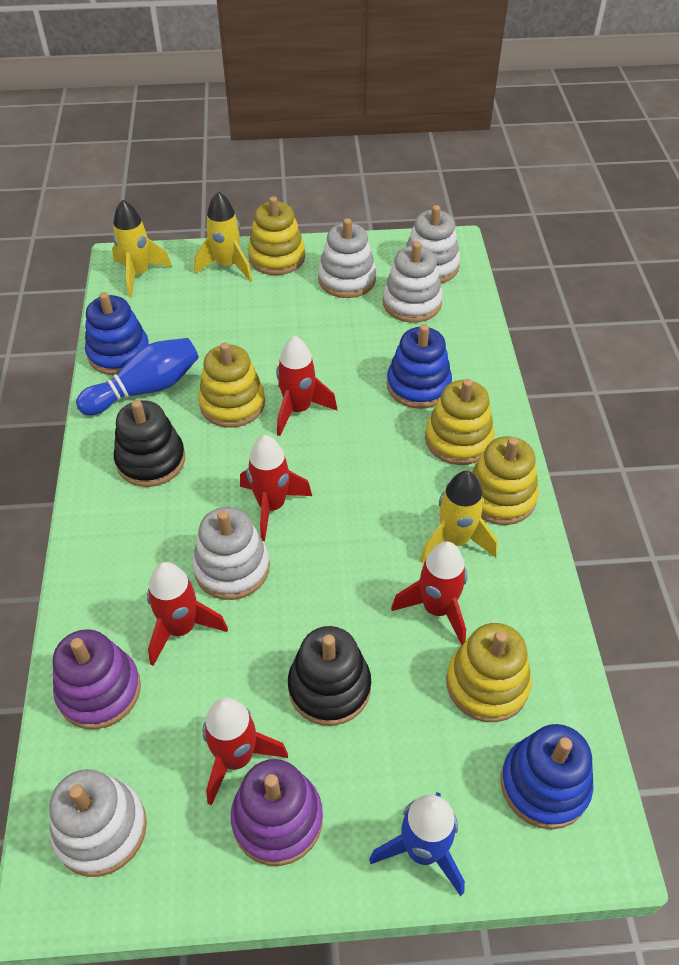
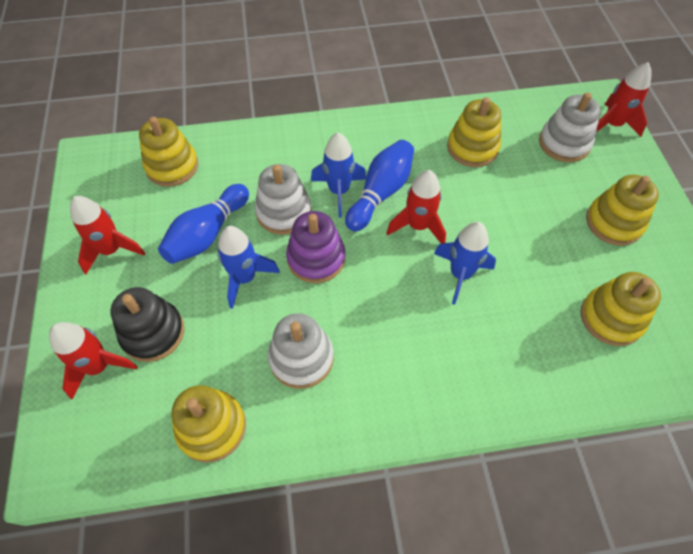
black stacking toy: 2 -> 1
blue bowling pin: 1 -> 2
blue rocket: 1 -> 3
blue stacking toy: 3 -> 0
purple stacking toy: 2 -> 1
red rocket: 5 -> 4
white stacking toy: 5 -> 3
yellow rocket: 3 -> 0

